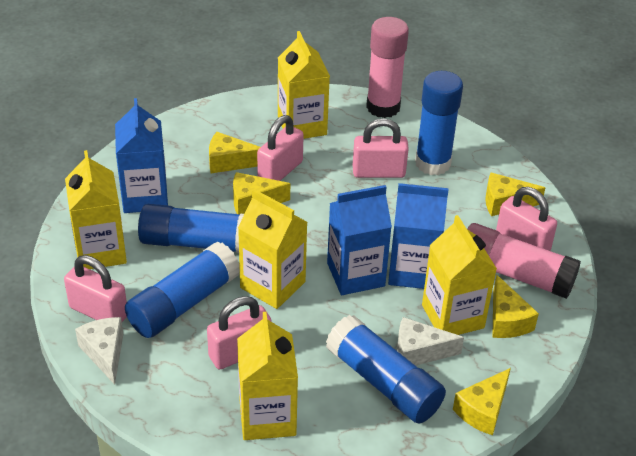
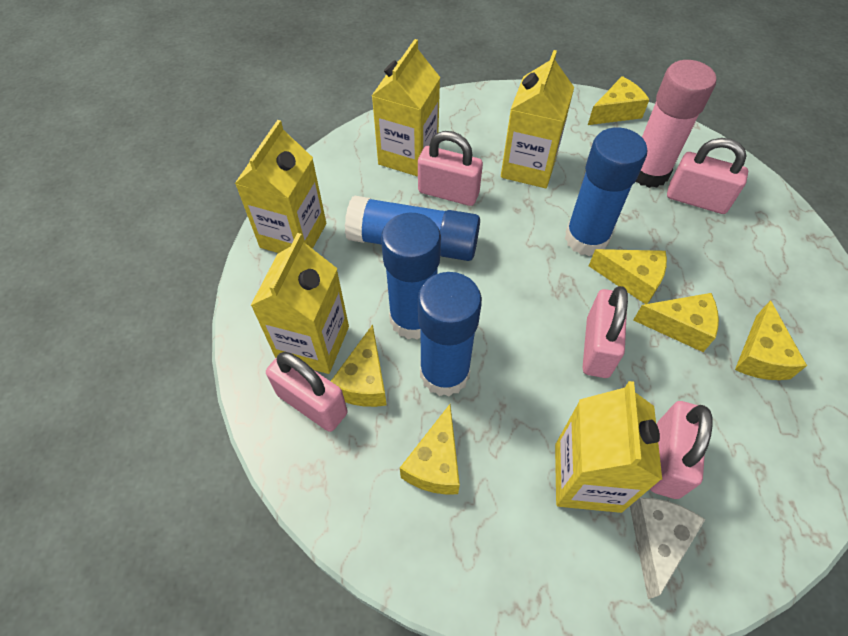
blue carton: 3 -> 0
pink glue stick: 2 -> 1
white cheese: 2 -> 1
yellow cheese: 5 -> 6

